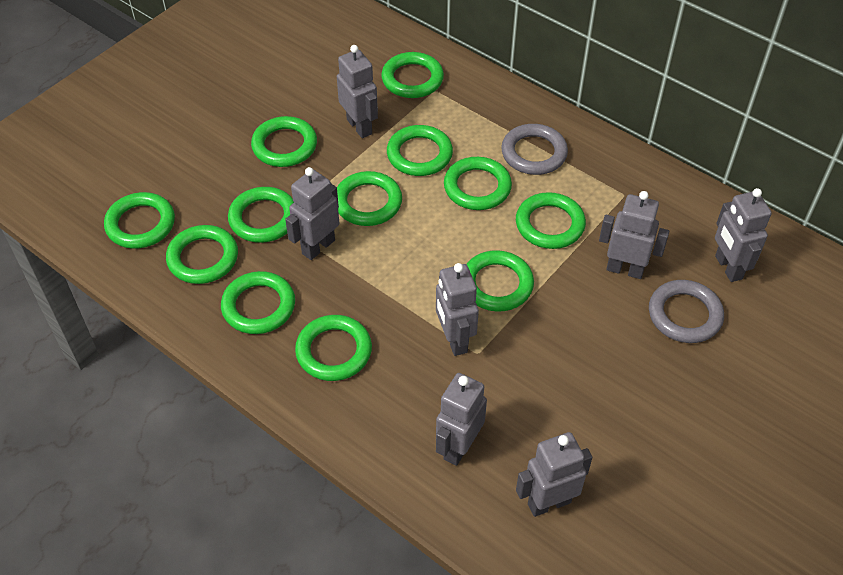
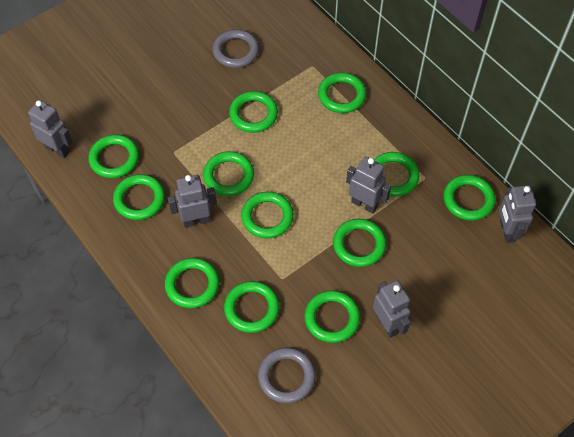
grey robot: 7 -> 5

